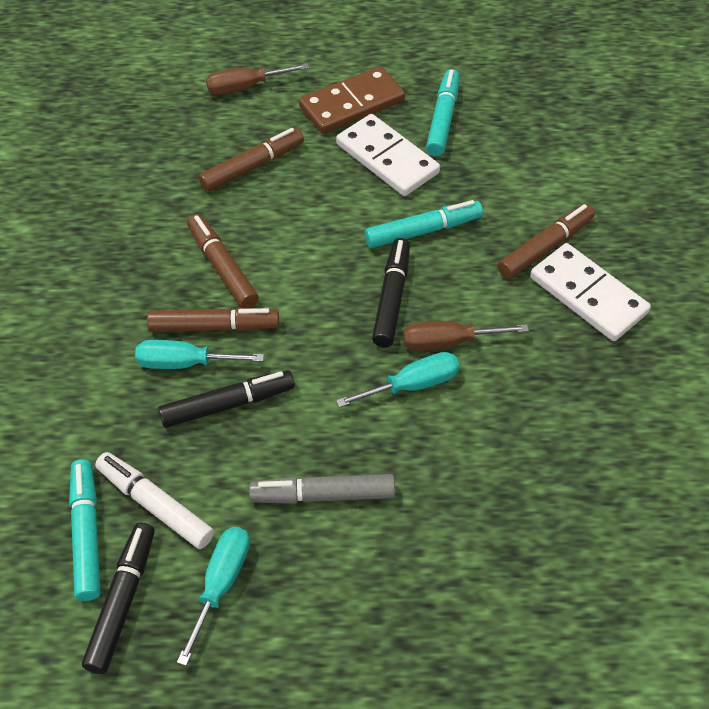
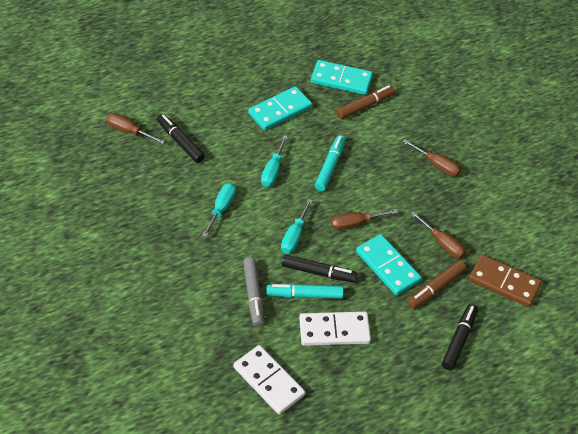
brown marker: 4 -> 2
brown screwdriver: 2 -> 4
turquoise domino: 0 -> 3
turquoise marker: 3 -> 2
white marker: 1 -> 0

